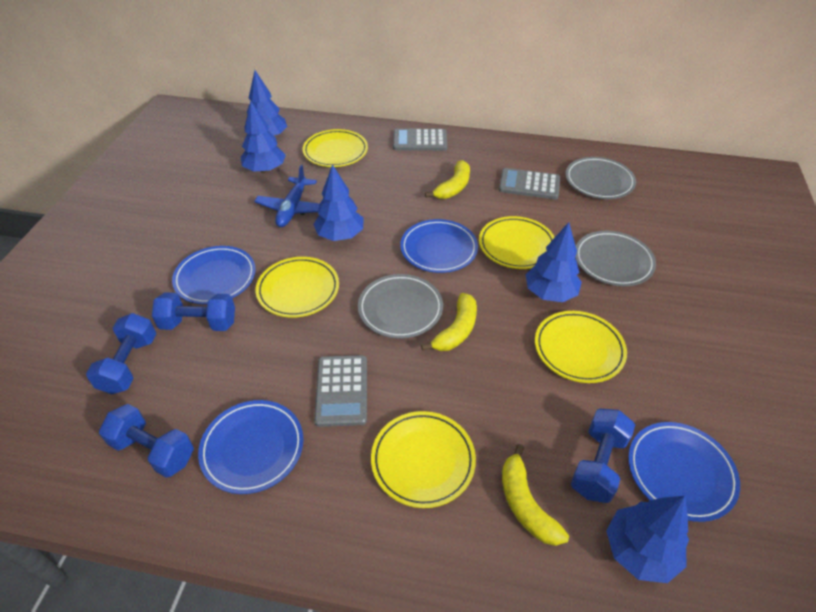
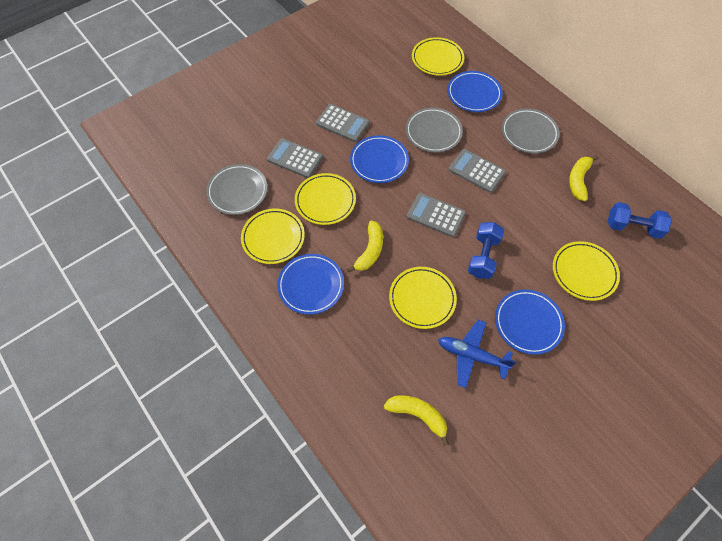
blue dumbbell: 4 -> 2
blue tree: 5 -> 0
grey calculator: 3 -> 4

